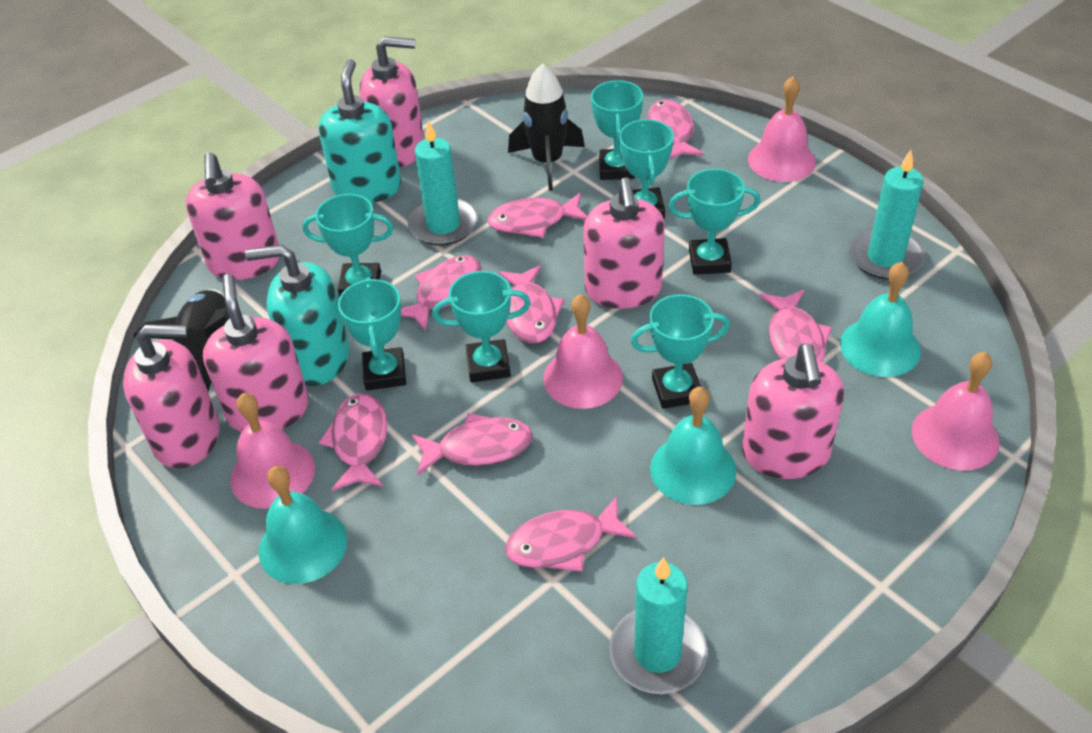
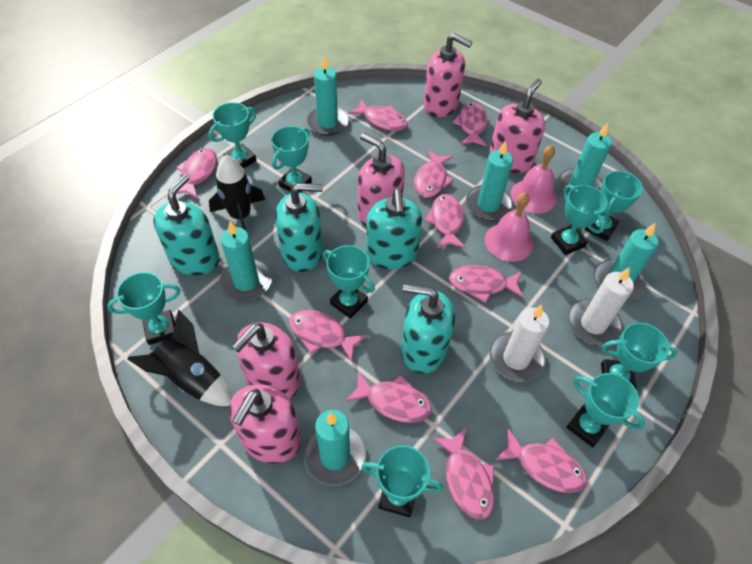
pink bell: 4 -> 2
pink fish: 8 -> 10
pink soap dispenser: 6 -> 5
turquoise bell: 3 -> 0
turquoise candle: 3 -> 6
turquoise soap dispenser: 2 -> 4
turquoise trophy: 7 -> 9
white candle: 0 -> 2

